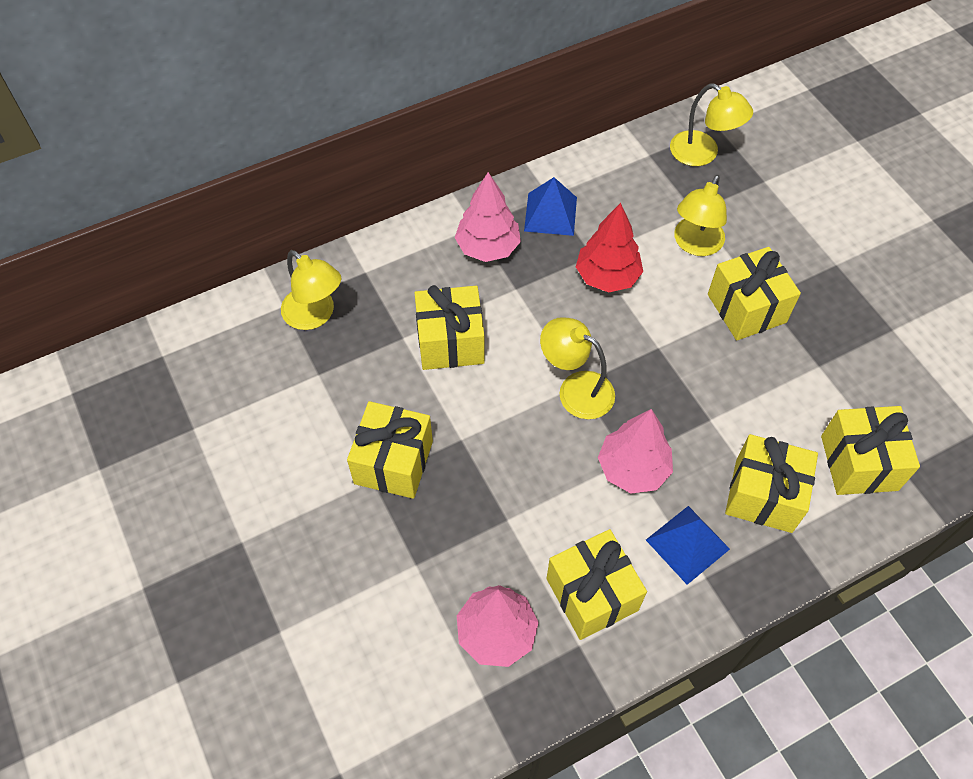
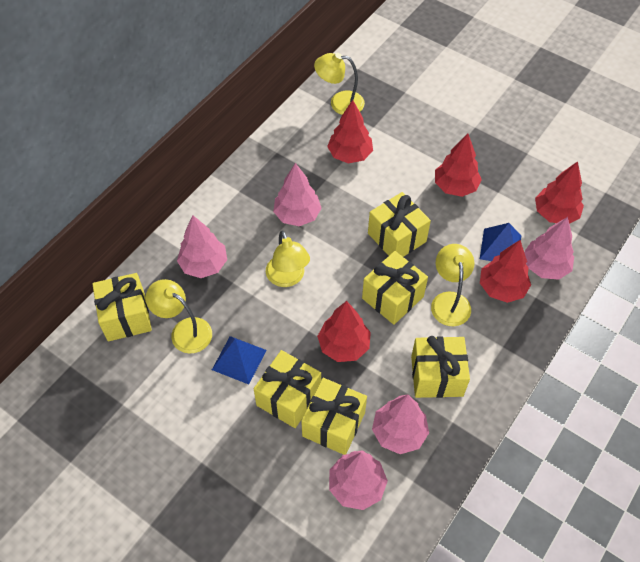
pink tree: 3 -> 5
red tree: 1 -> 5

